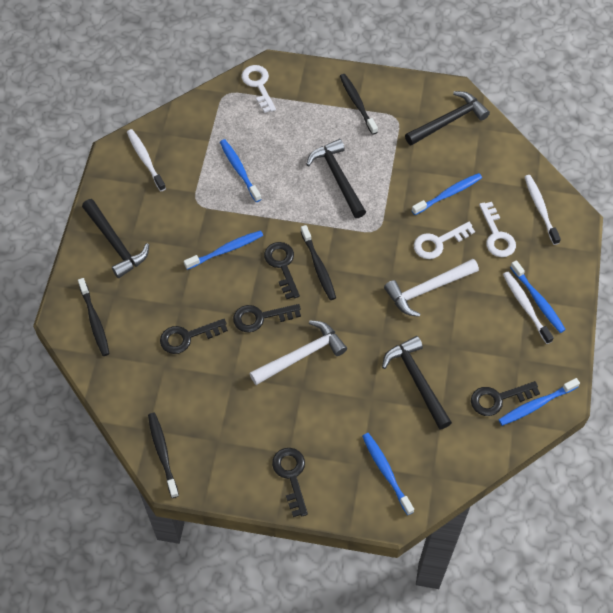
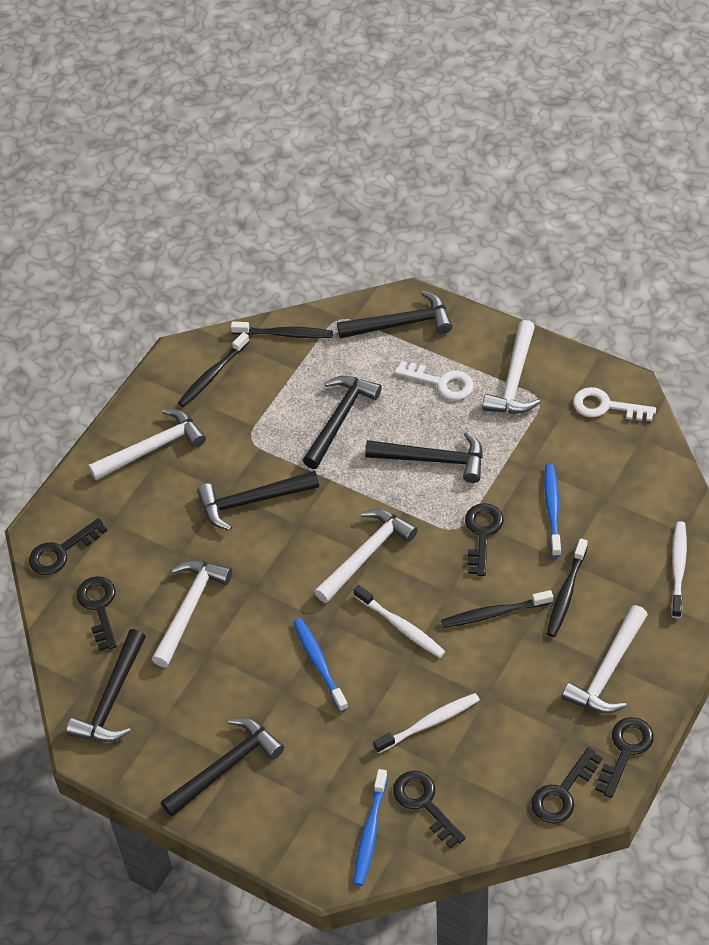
black hammer: 4 -> 6
black key: 5 -> 6
blue toothbrush: 6 -> 3
white hammer: 2 -> 5
white key: 3 -> 2

